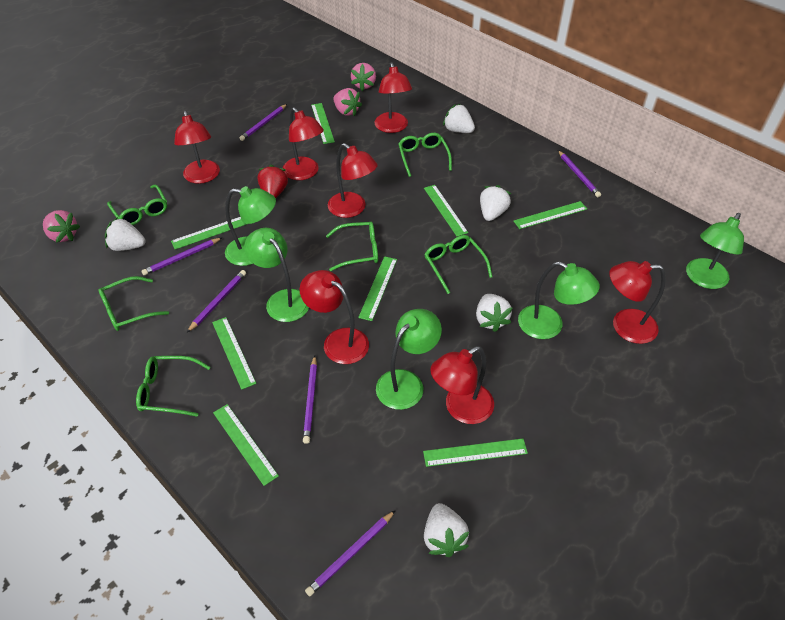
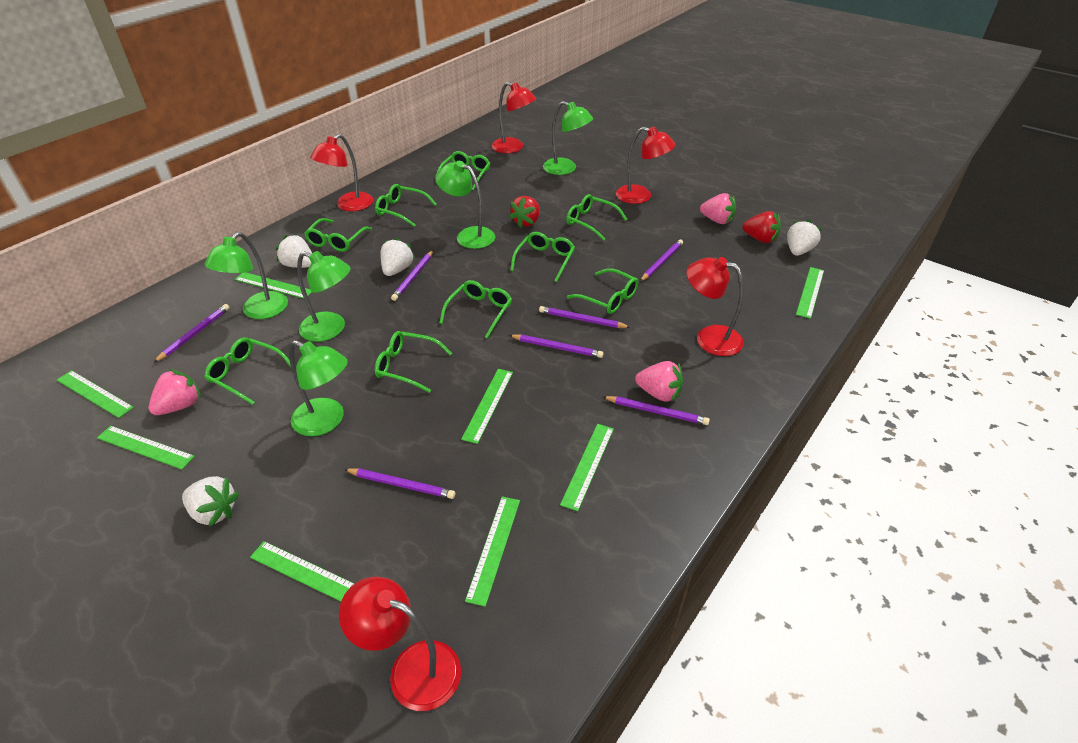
green glasses: 6 -> 9
purple pencil: 6 -> 7
red lamp: 7 -> 5
red strawberry: 1 -> 2
white strawberry: 5 -> 4

